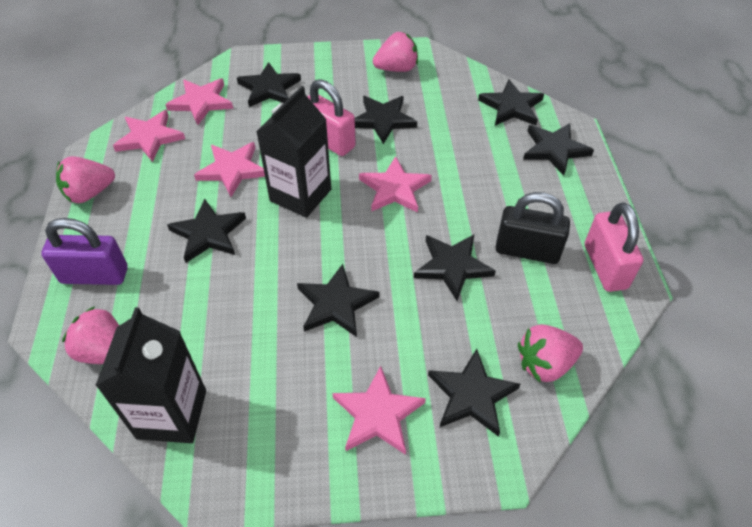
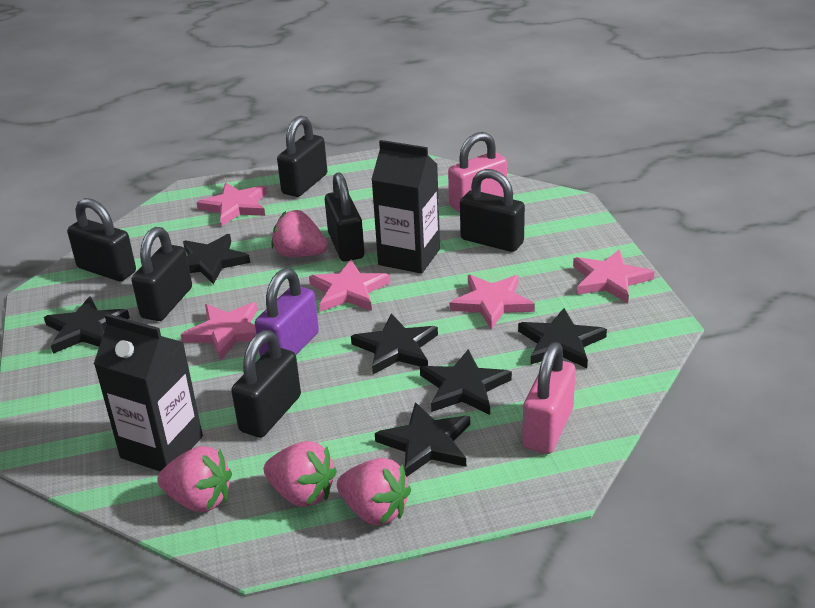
black padlock: 1 -> 6
black star: 8 -> 6

